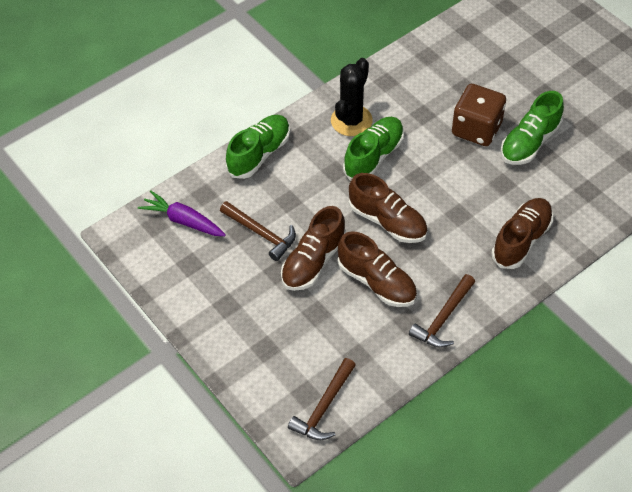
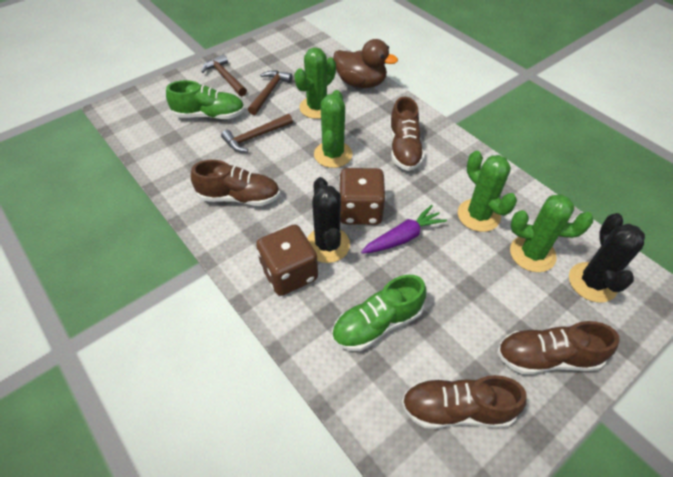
black cactus: 1 -> 2
brown dice: 1 -> 2
brown duck: 0 -> 1
green cactus: 0 -> 4
green shoe: 3 -> 2

